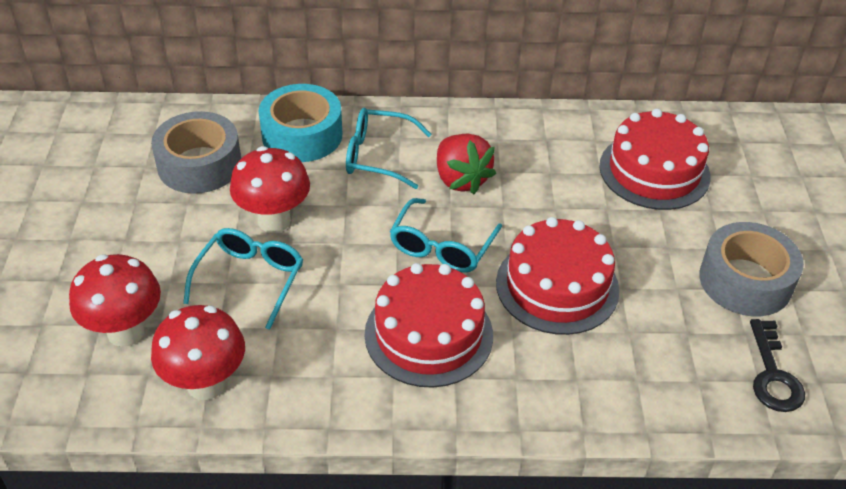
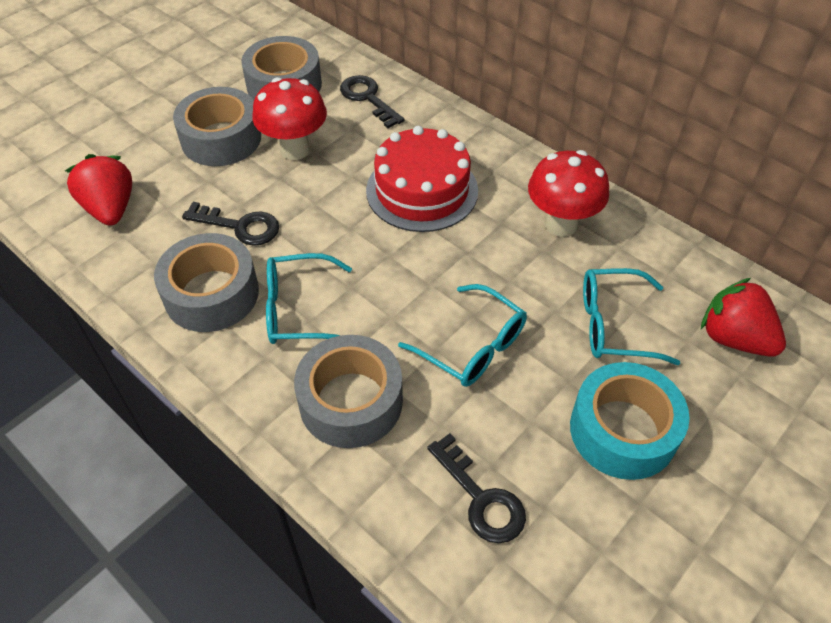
black key: 1 -> 3
grey tape: 2 -> 4
red cake: 3 -> 1
red mushroom: 3 -> 2
red strawberry: 1 -> 2

